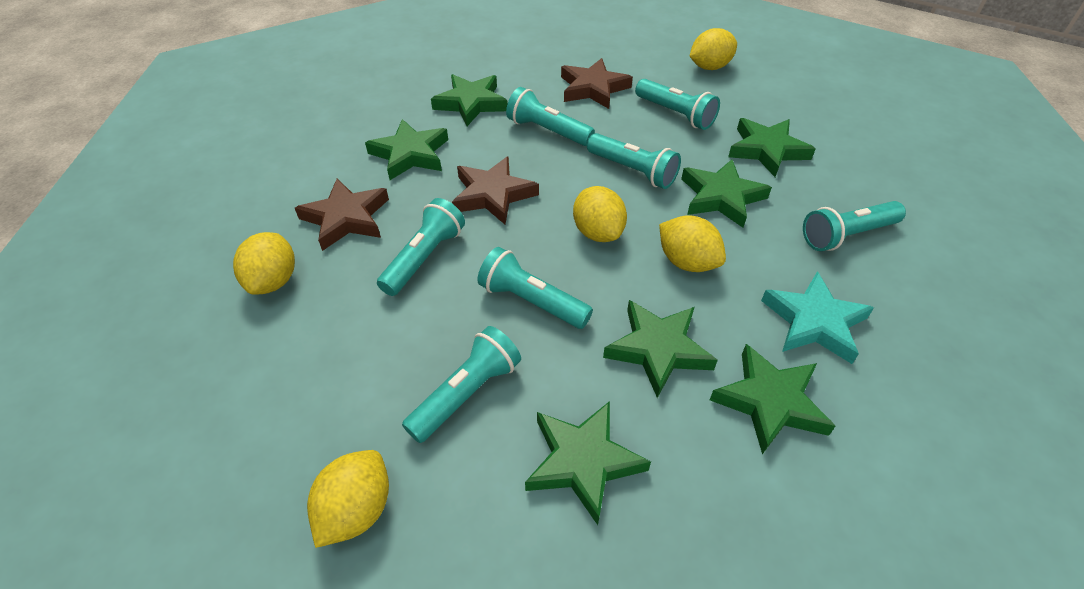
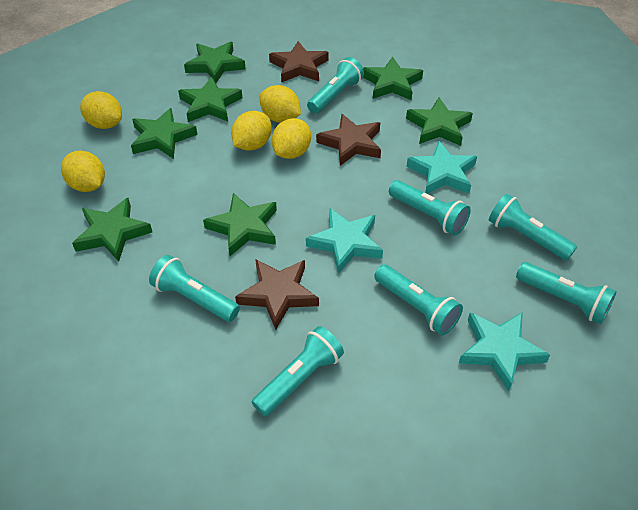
turquoise star: 1 -> 3

